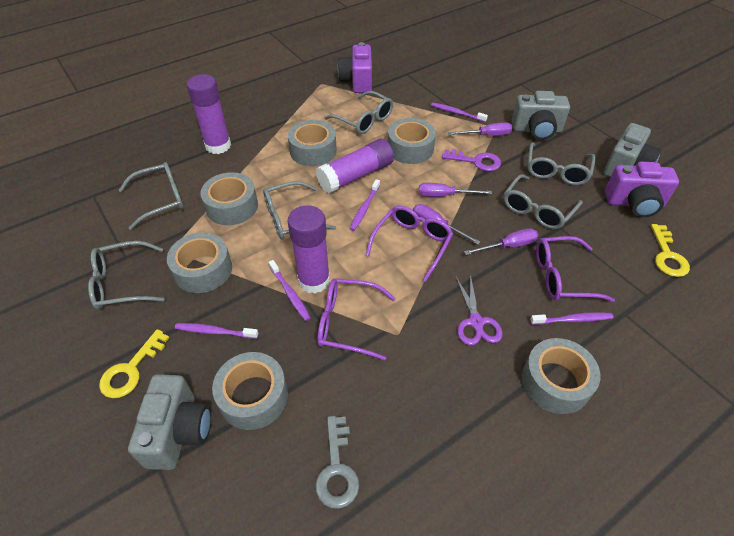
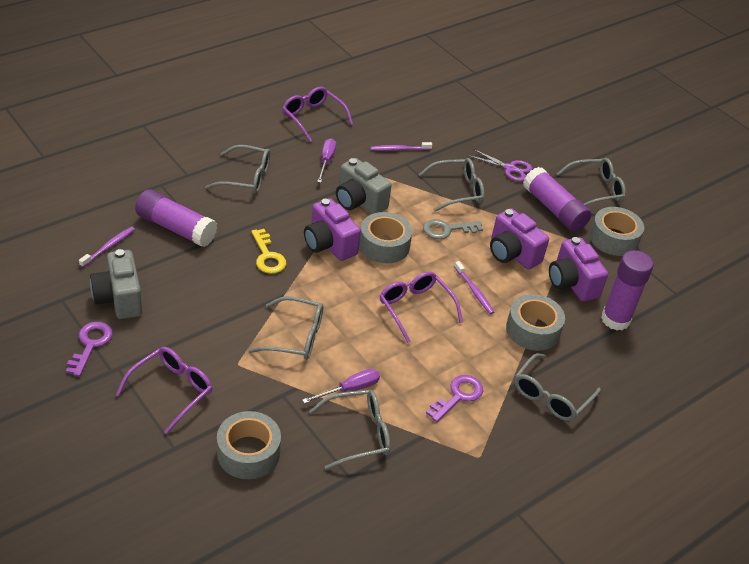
grey camera: 3 -> 2
grey tape: 6 -> 4
purple camera: 2 -> 3
purple key: 1 -> 2
purple screwdriver: 4 -> 2
purple toothbrush: 5 -> 3
yellow key: 2 -> 1

